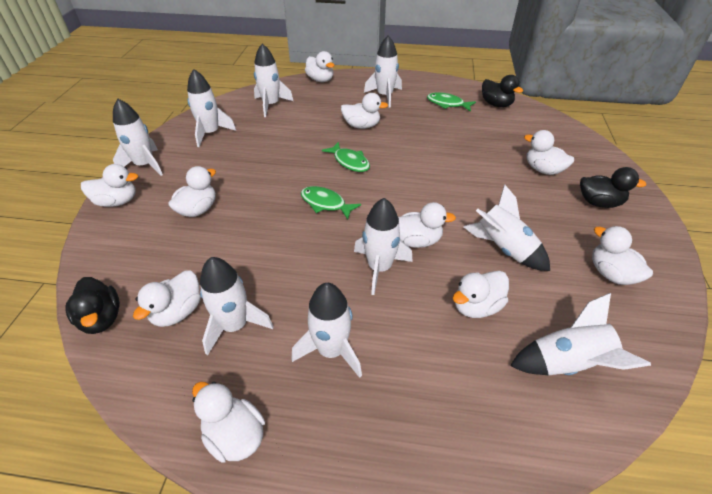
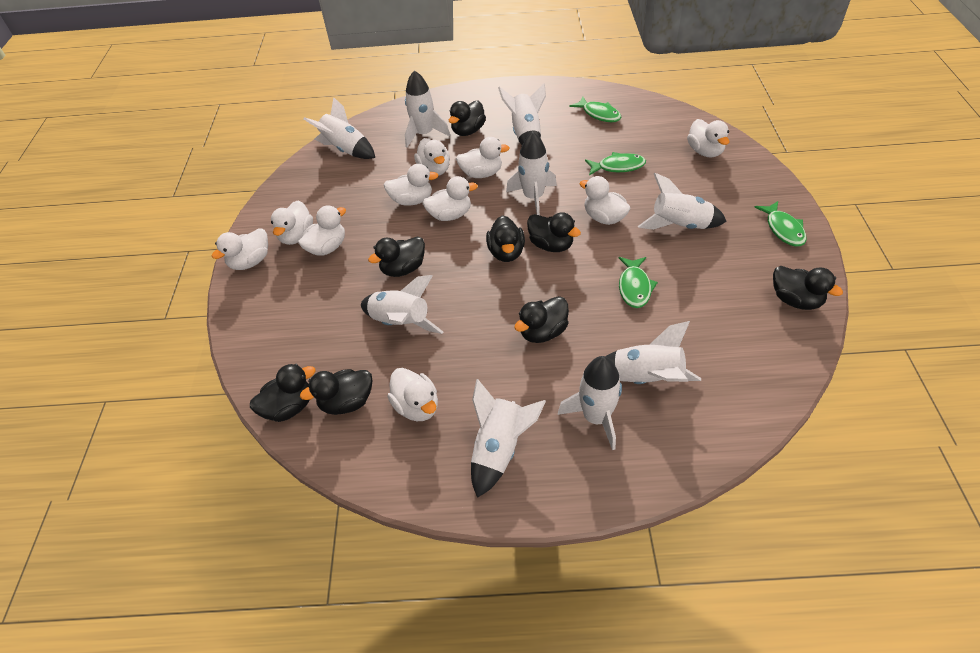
black duck: 3 -> 8
green fish: 3 -> 4

